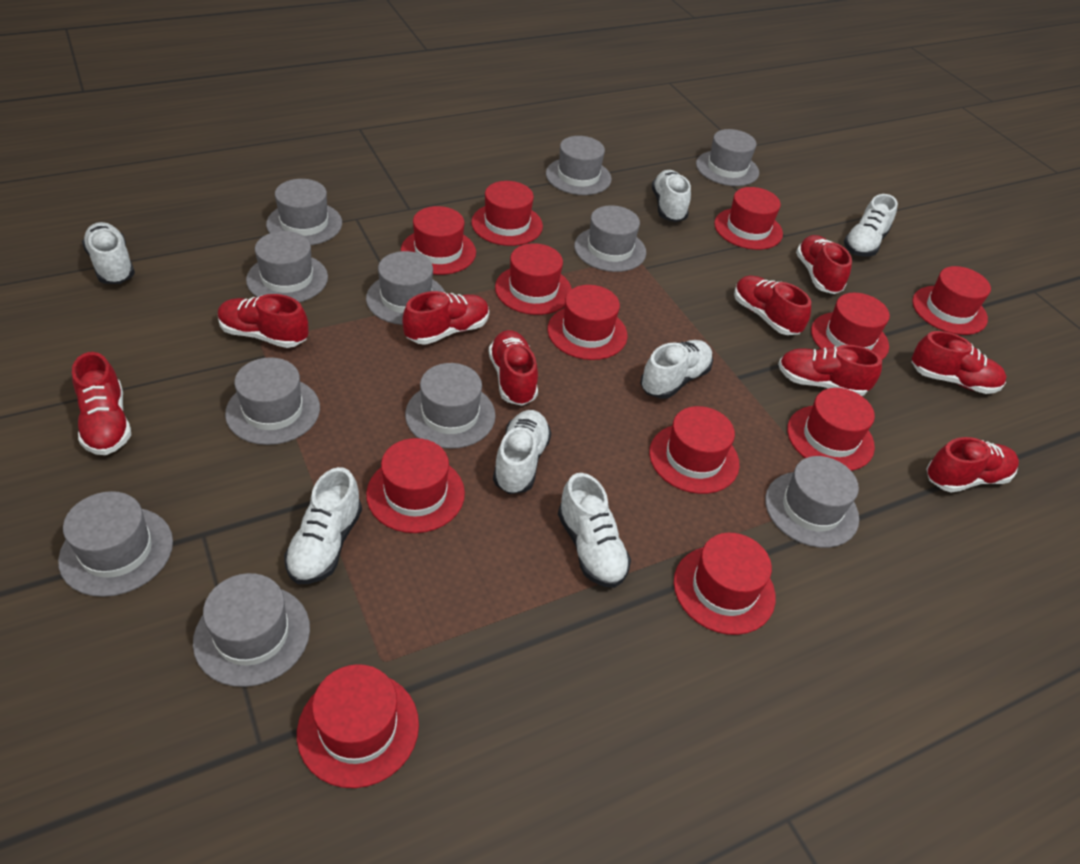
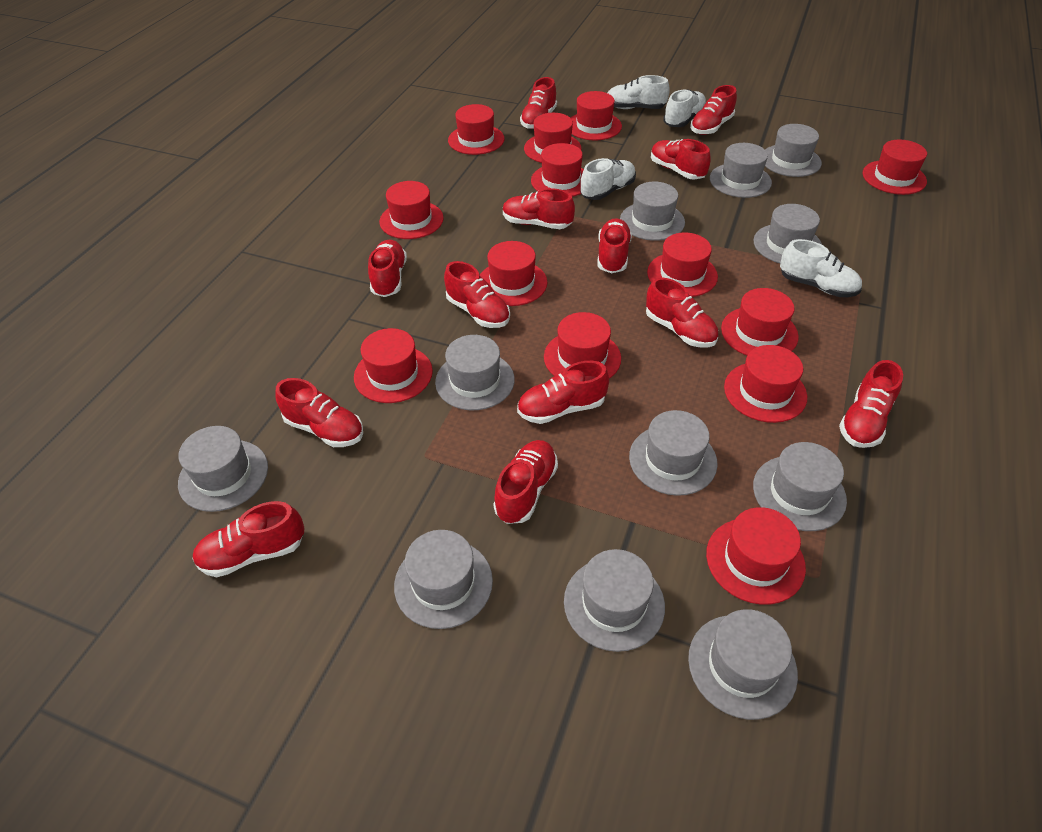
red hat: 12 -> 13
red shoe: 9 -> 13
white shoe: 7 -> 4

